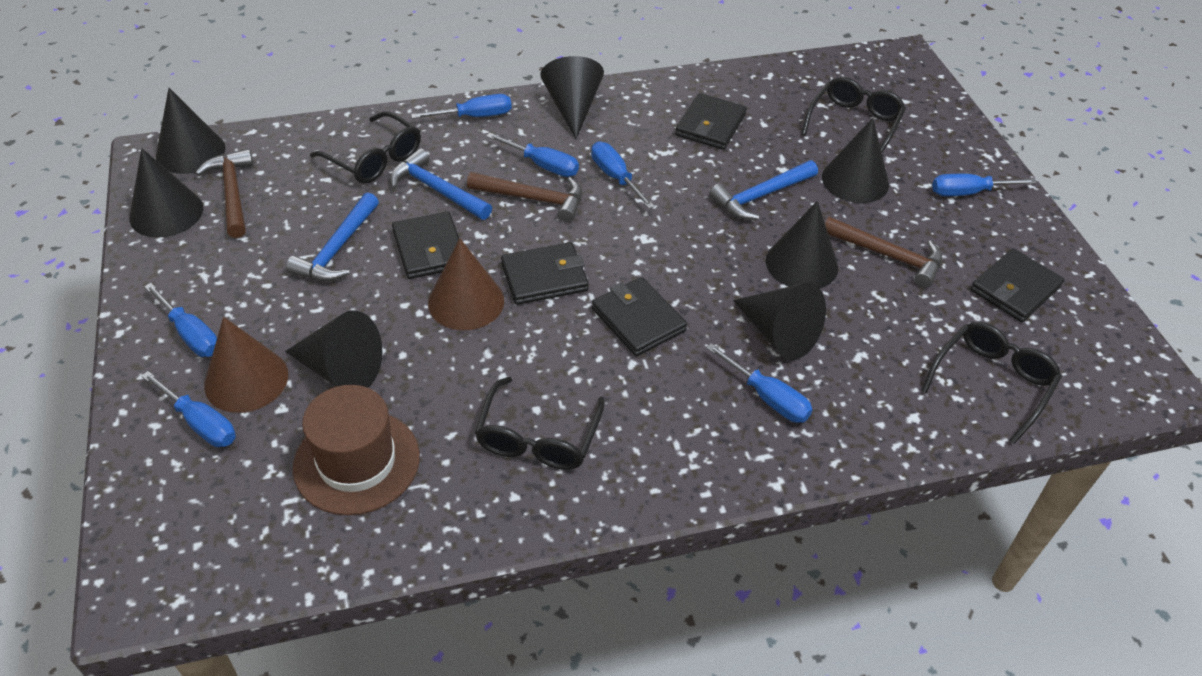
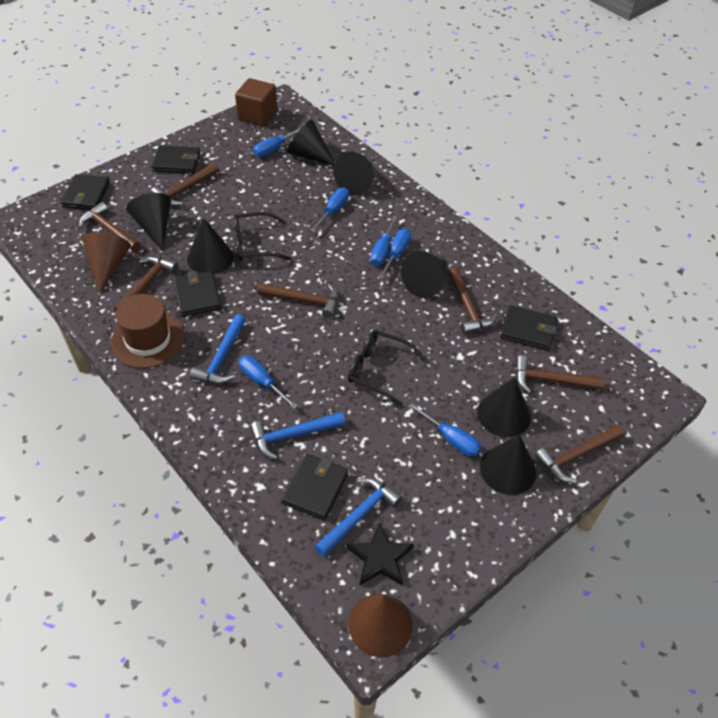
black glasses: 4 -> 2
black star: 0 -> 1
blue screwdriver: 7 -> 6
brown cube: 0 -> 1
brown hammer: 3 -> 7

